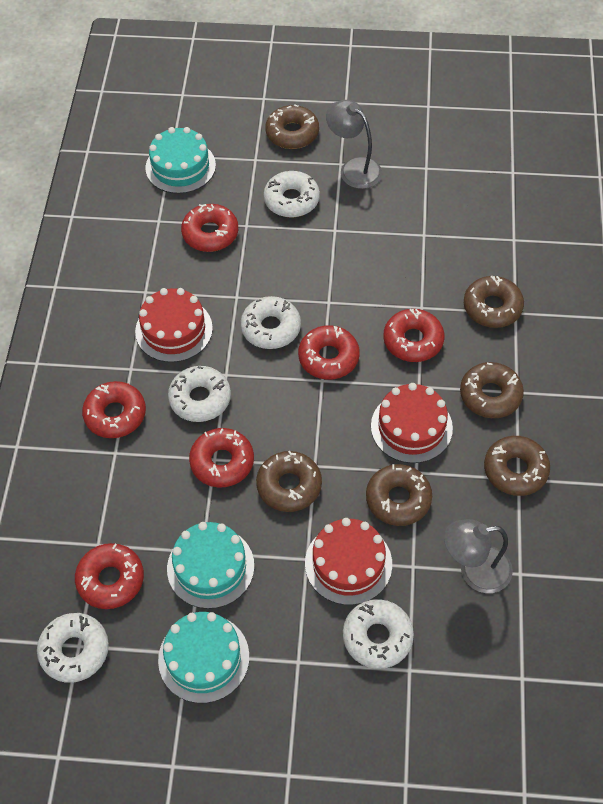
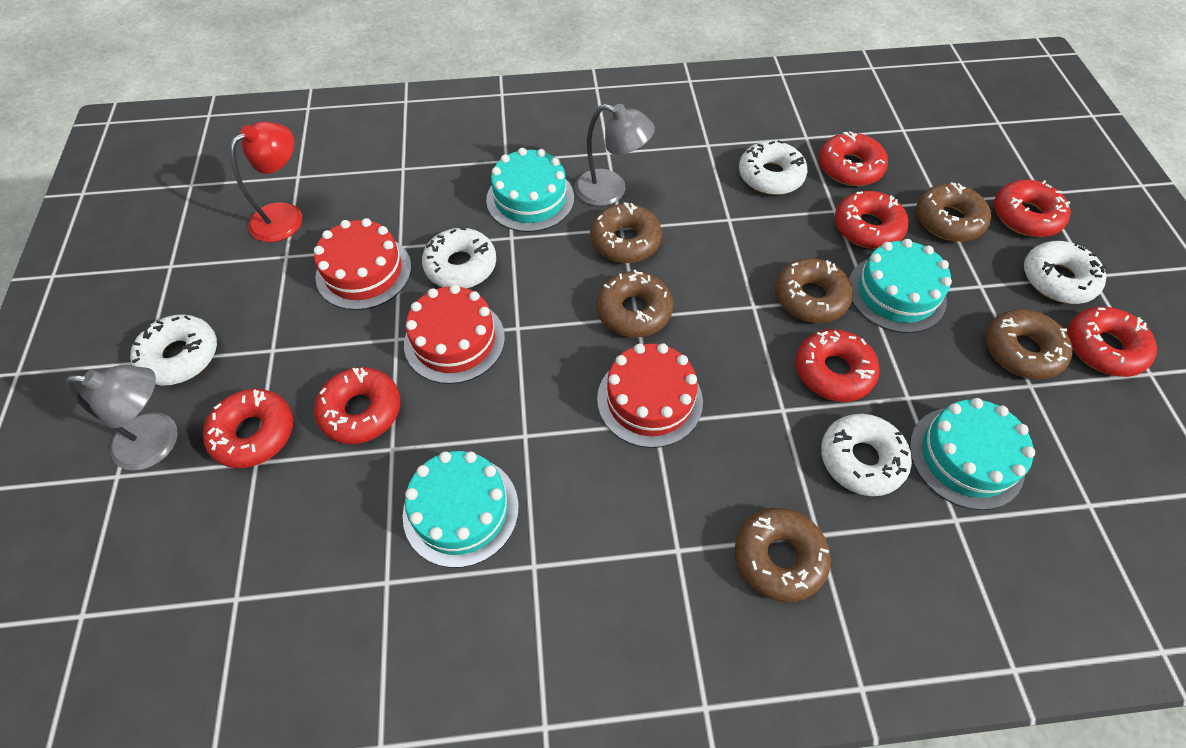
red donut: 6 -> 7
red lamp: 0 -> 1
turquoise cake: 3 -> 4

